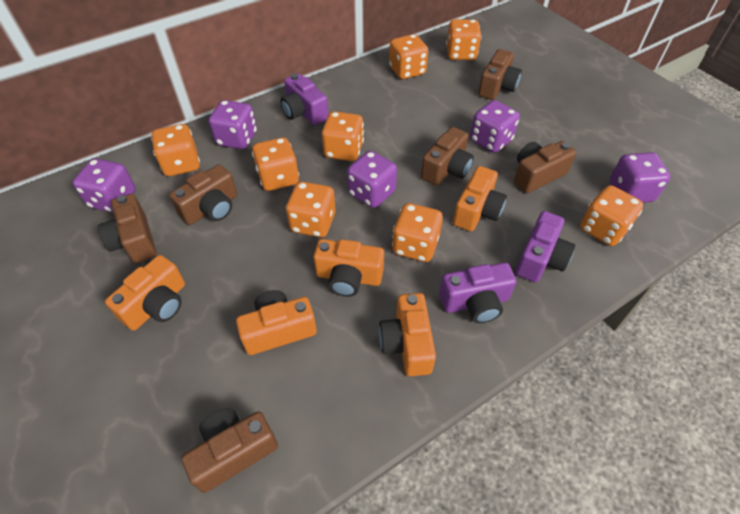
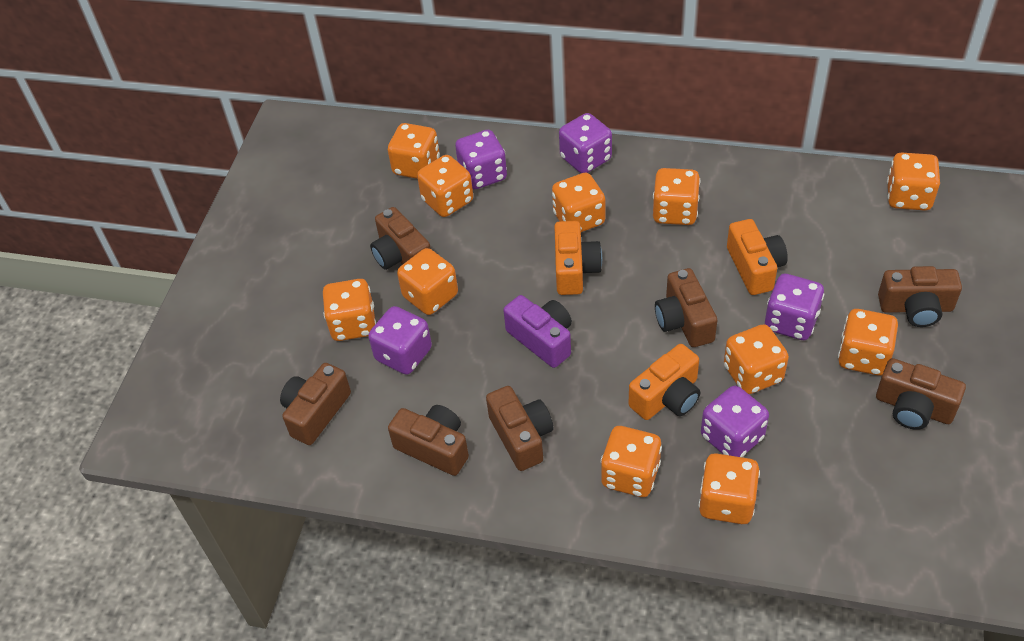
brown camera: 6 -> 7
orange camera: 5 -> 3
orange dice: 8 -> 11
purple camera: 3 -> 1

